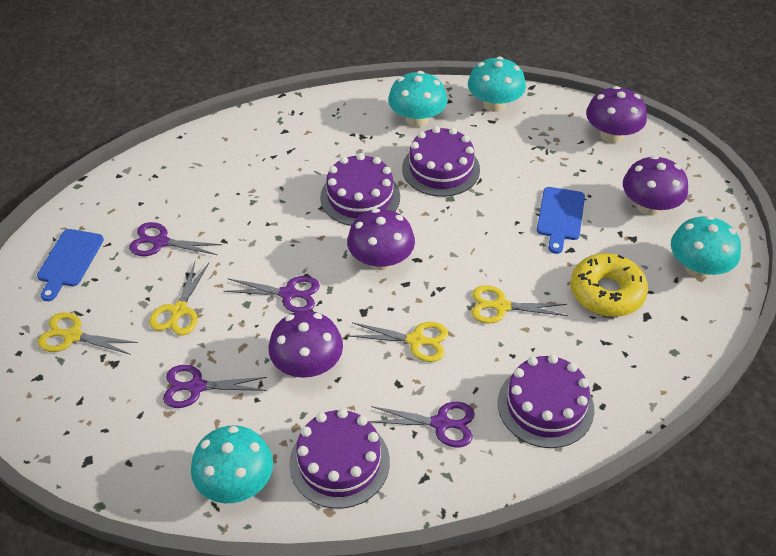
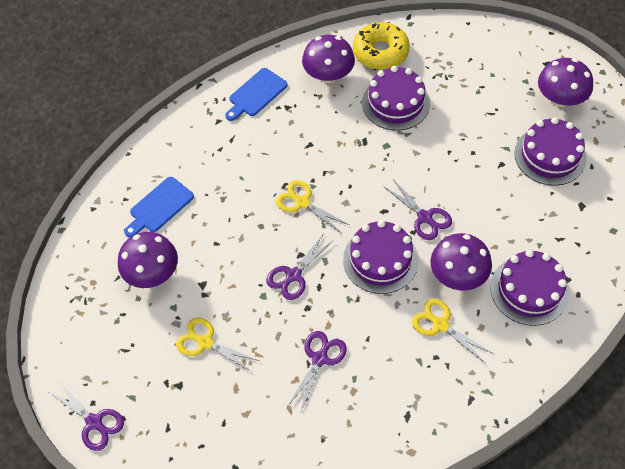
turquoise mushroom: 4 -> 0
yellow scissors: 4 -> 3

